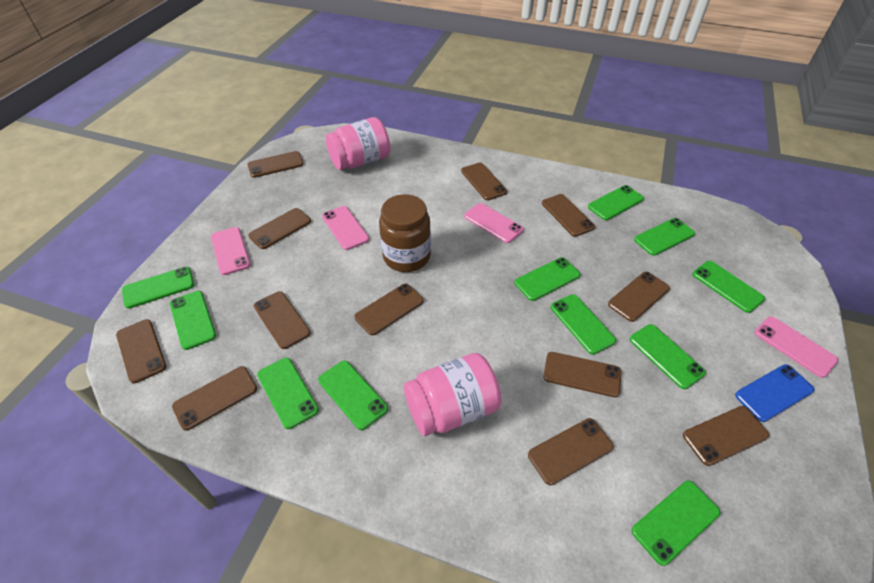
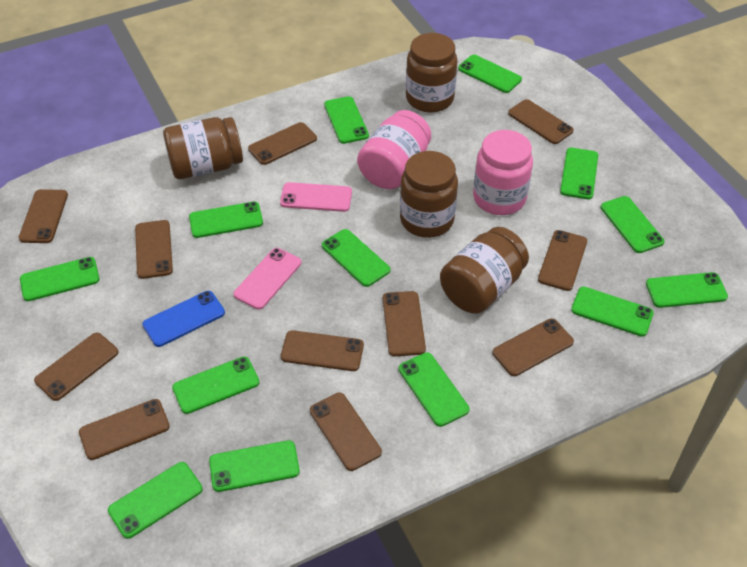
brown jar: 1 -> 4
brown phone: 12 -> 11
green phone: 11 -> 13
pink phone: 4 -> 2

